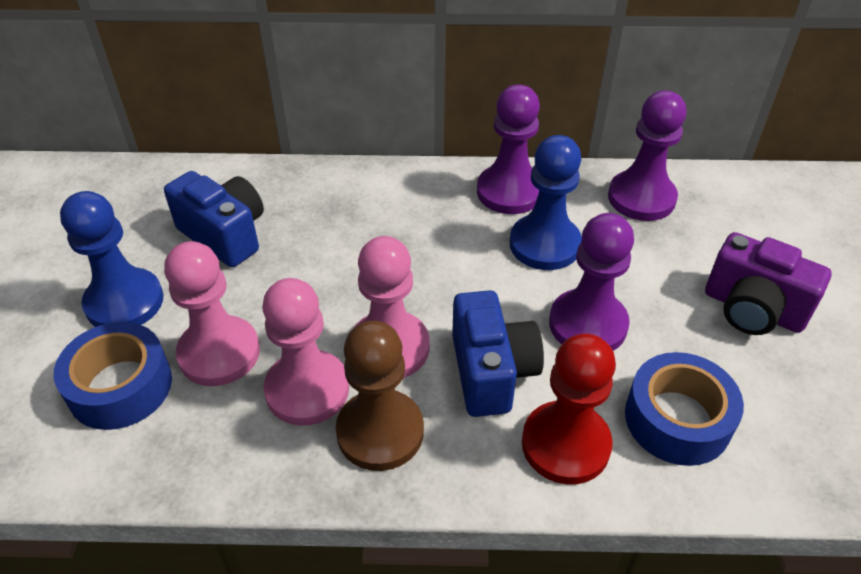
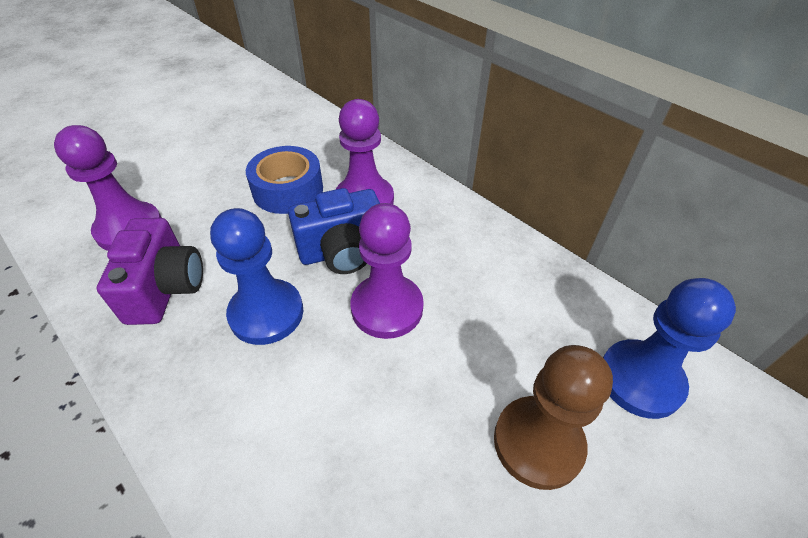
blue camera: 2 -> 1
blue tape: 2 -> 1
pink pawn: 3 -> 0
red pawn: 1 -> 0

